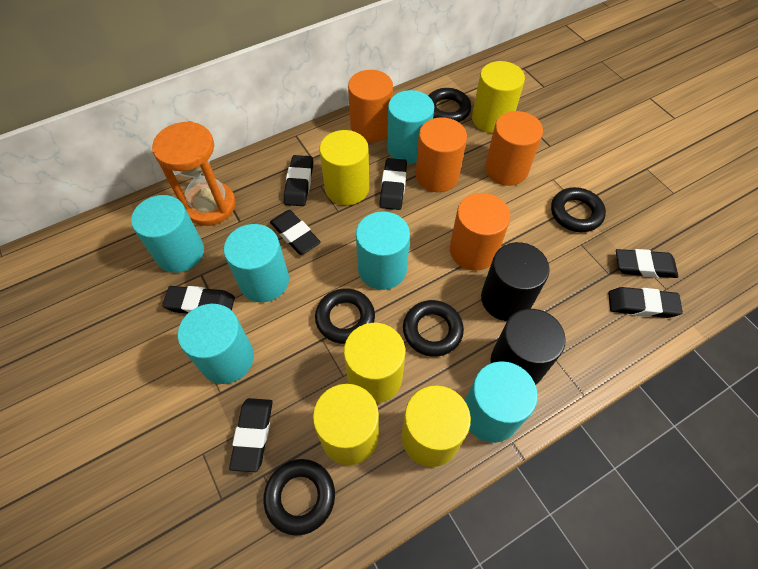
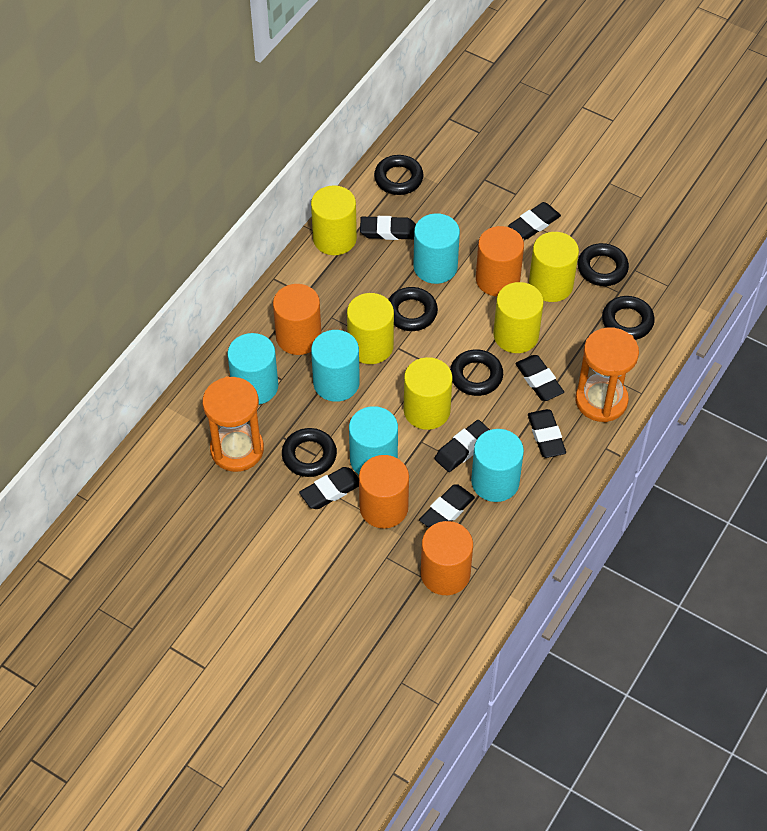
black cylinder: 2 -> 0
black ring: 5 -> 6
orange hourglass: 1 -> 2
turquoise cylinder: 6 -> 5

